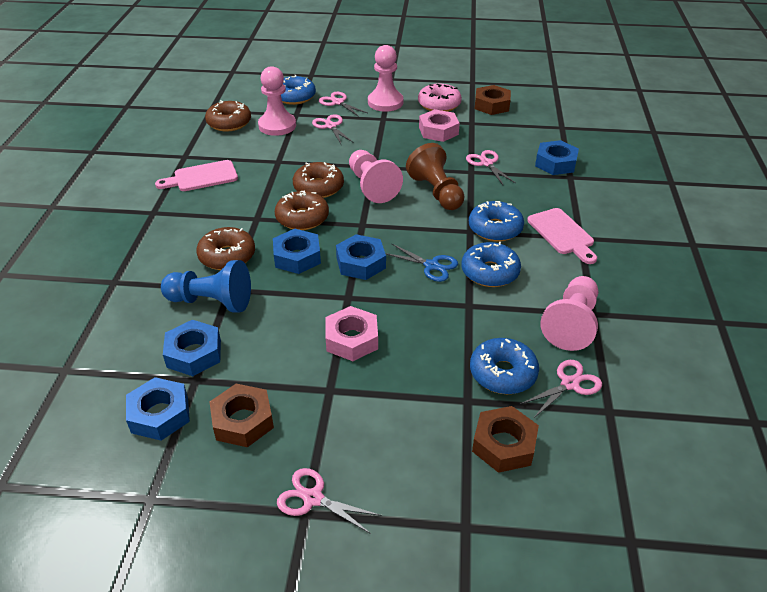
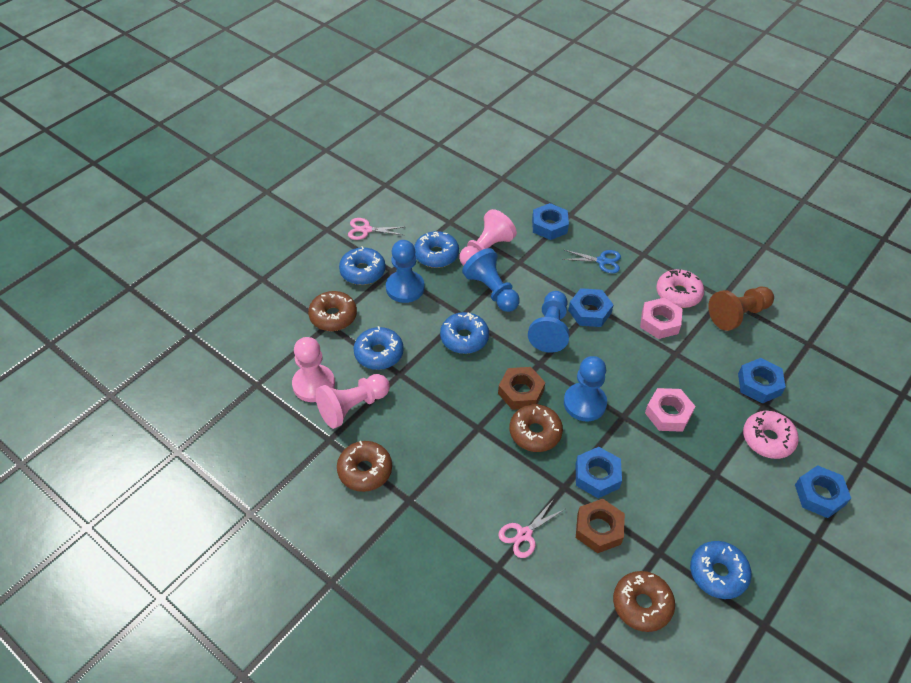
blue donut: 4 -> 5
blue pawn: 1 -> 4
brown nut: 3 -> 2
pink cutting board: 2 -> 0
pink donut: 1 -> 2
pink pawn: 4 -> 3
pink scissors: 5 -> 2

